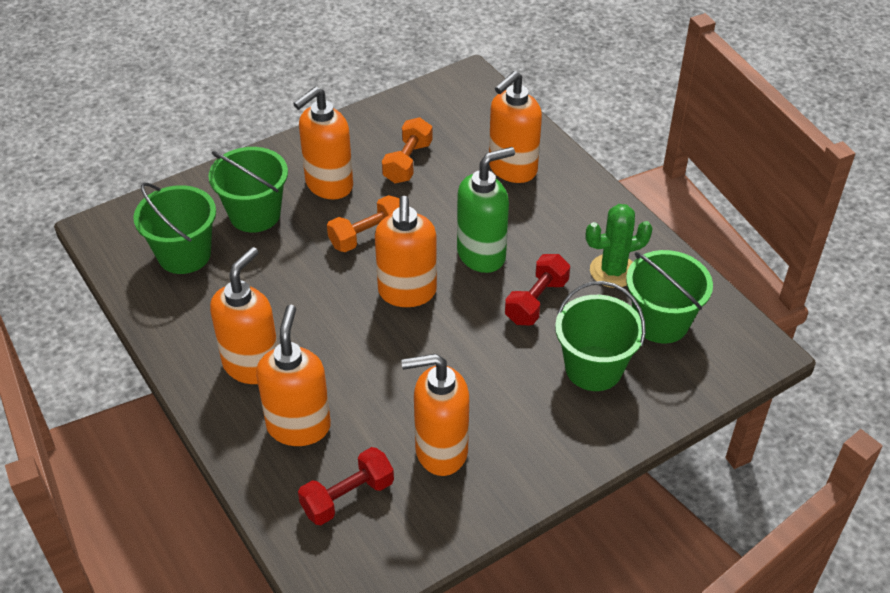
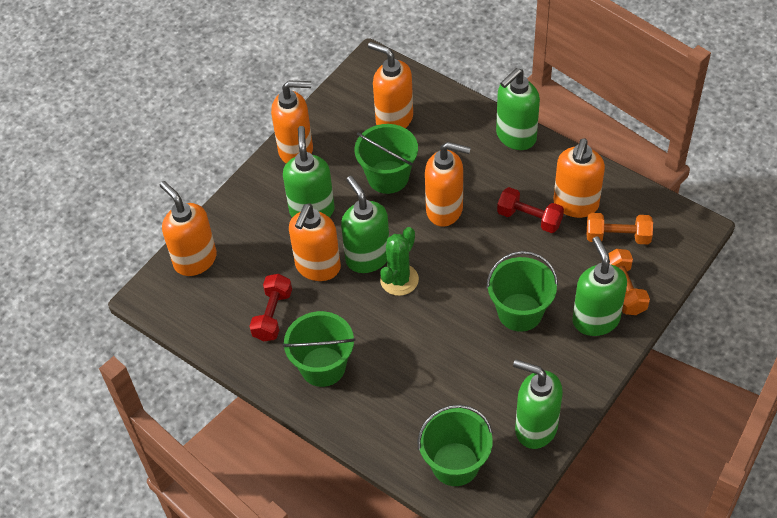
green soap dispenser: 1 -> 5

